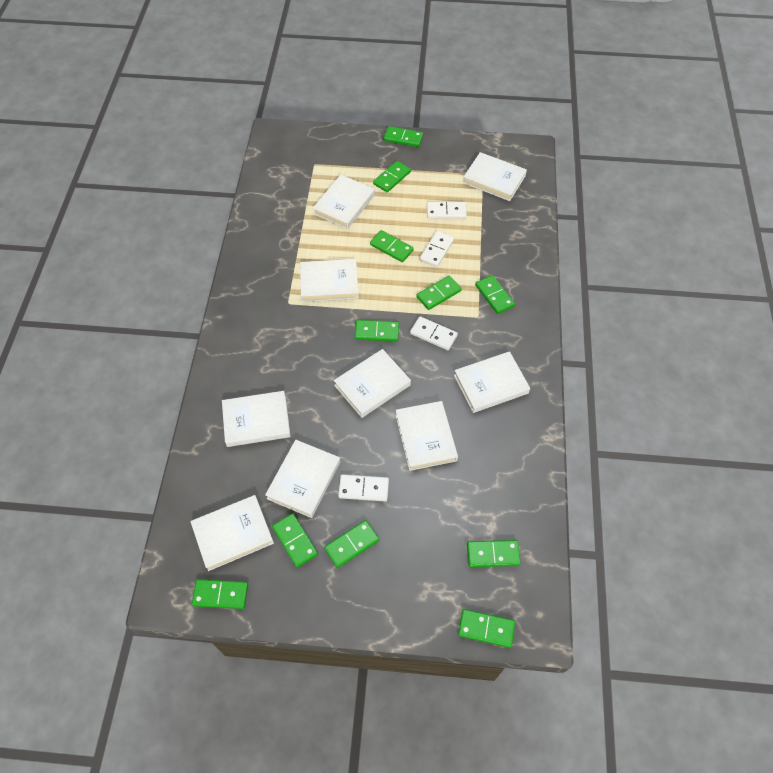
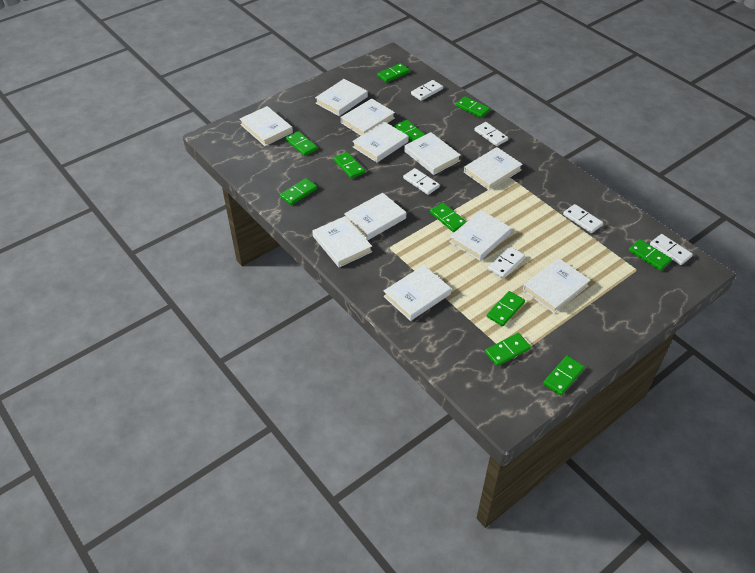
white book: 9 -> 11
white domino: 4 -> 6

